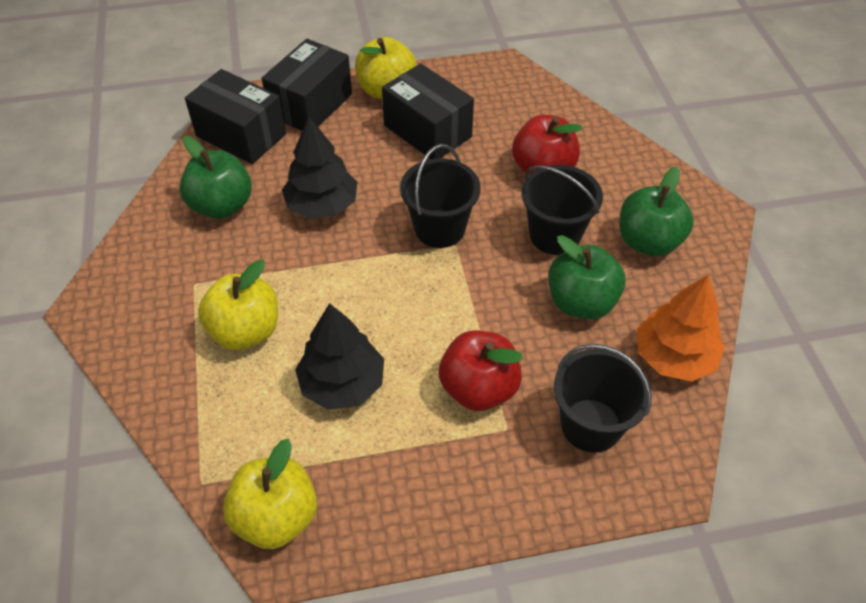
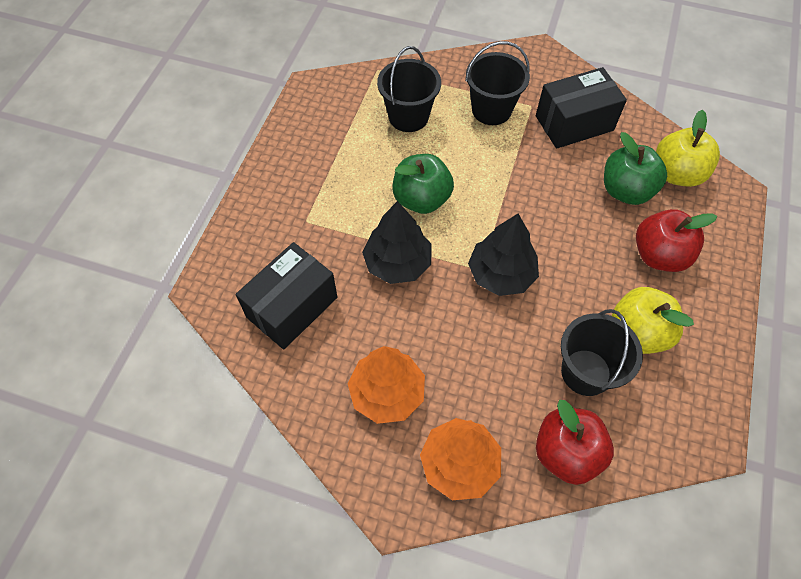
black box: 3 -> 2
green apple: 3 -> 2
orange tree: 1 -> 2
yellow apple: 3 -> 2

